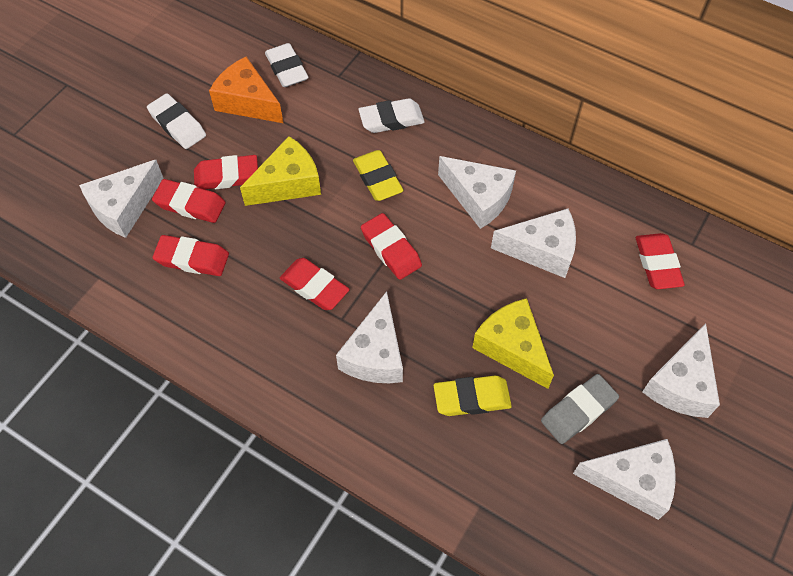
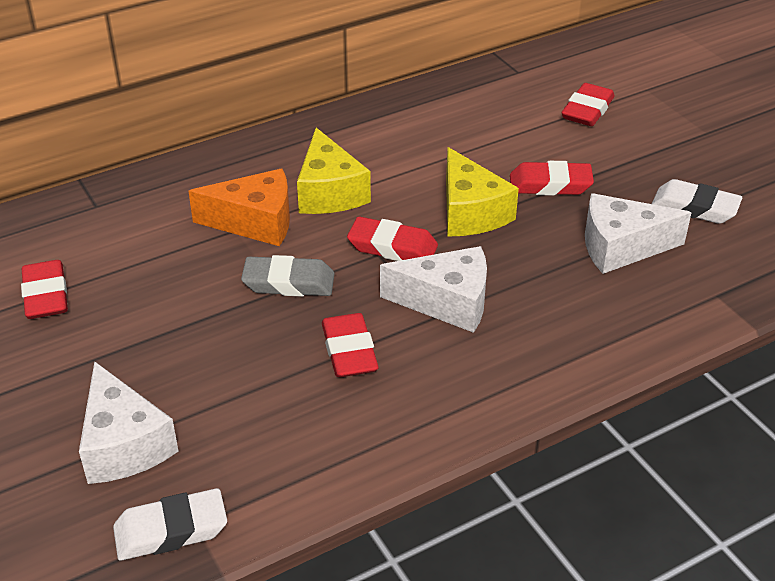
red eraser: 6 -> 5
white cheese: 6 -> 3
white eraser: 3 -> 2
yellow eraser: 2 -> 0

